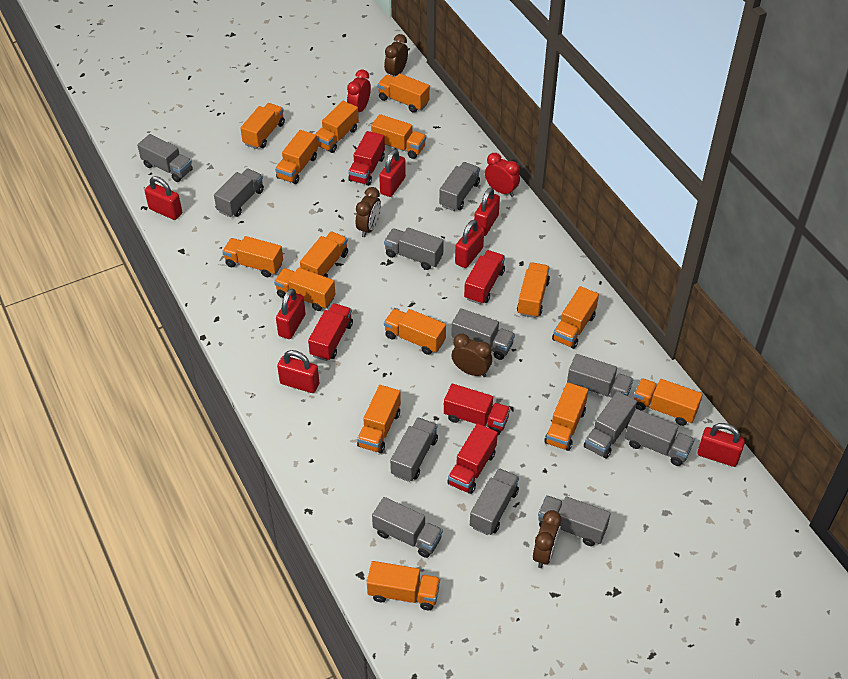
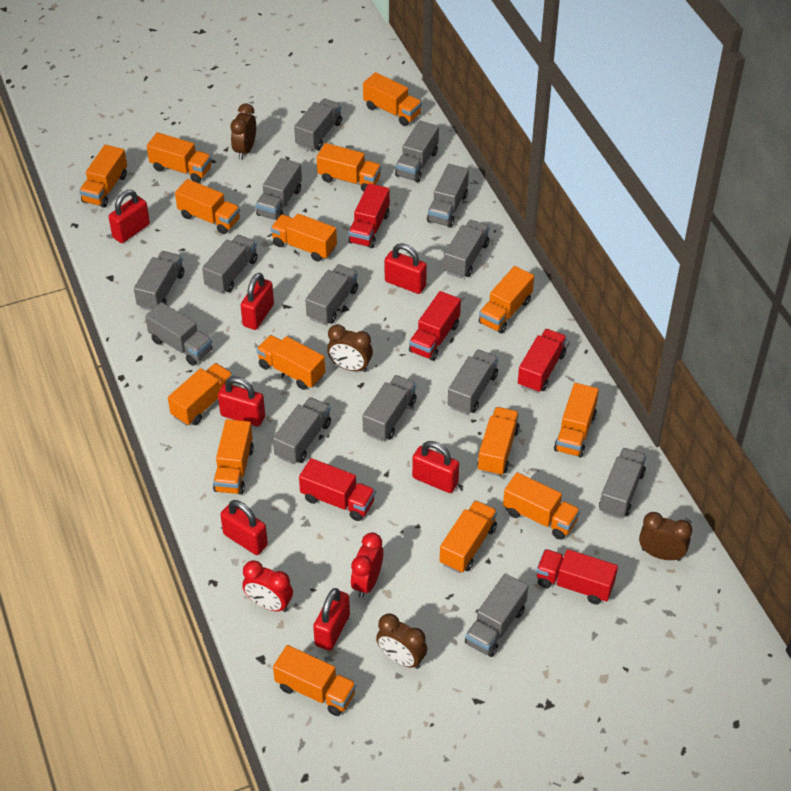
grey truck: 12 -> 14

